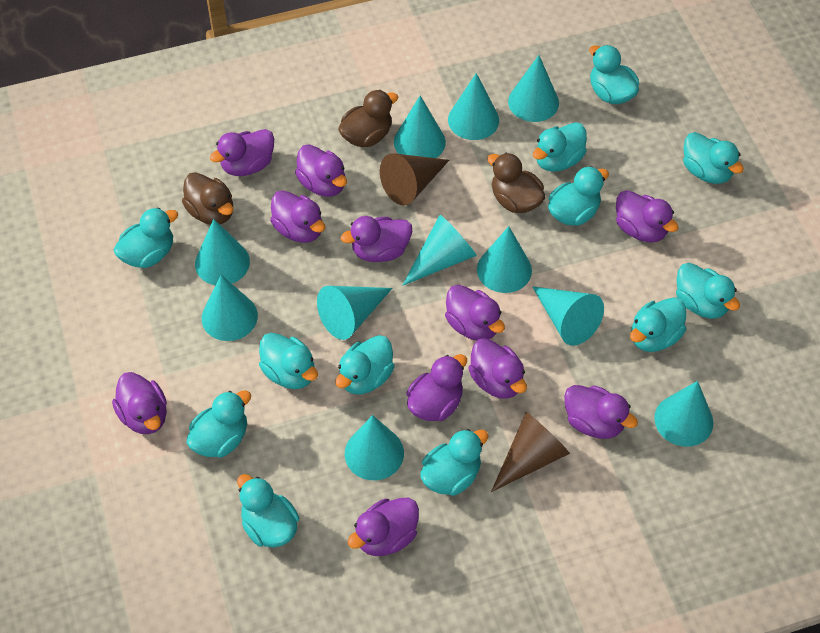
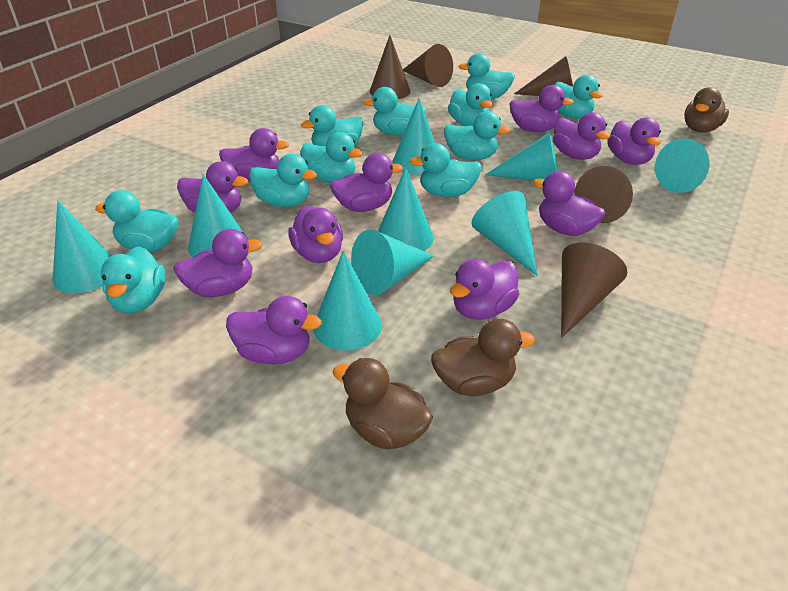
brown cone: 2 -> 5
turquoise cone: 11 -> 9
turquoise duck: 12 -> 11

